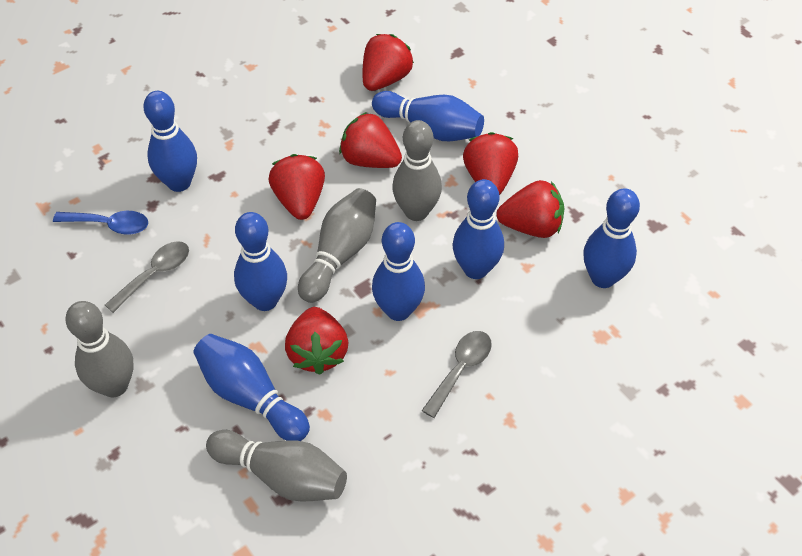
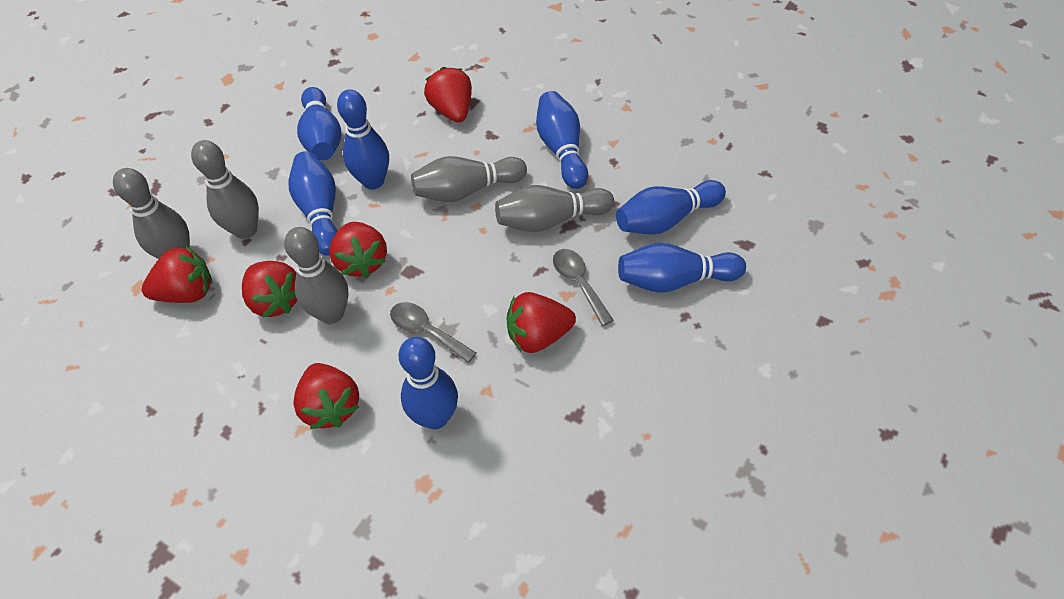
blue spoon: 1 -> 0
grey bowling pin: 4 -> 5

